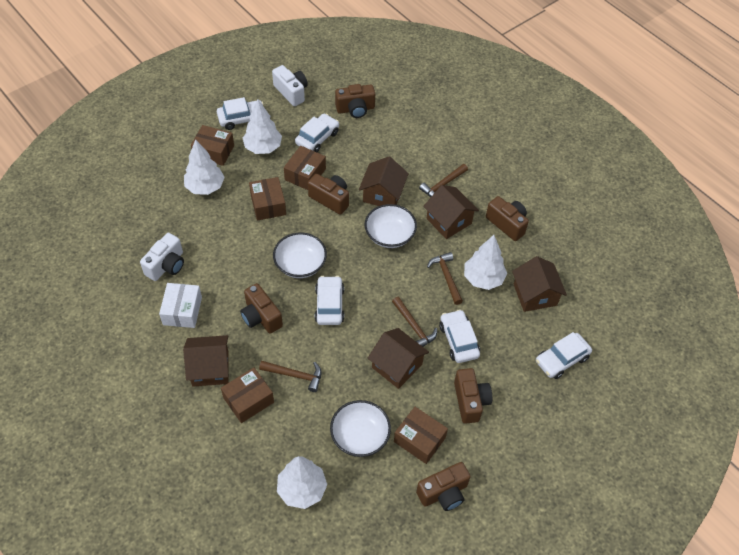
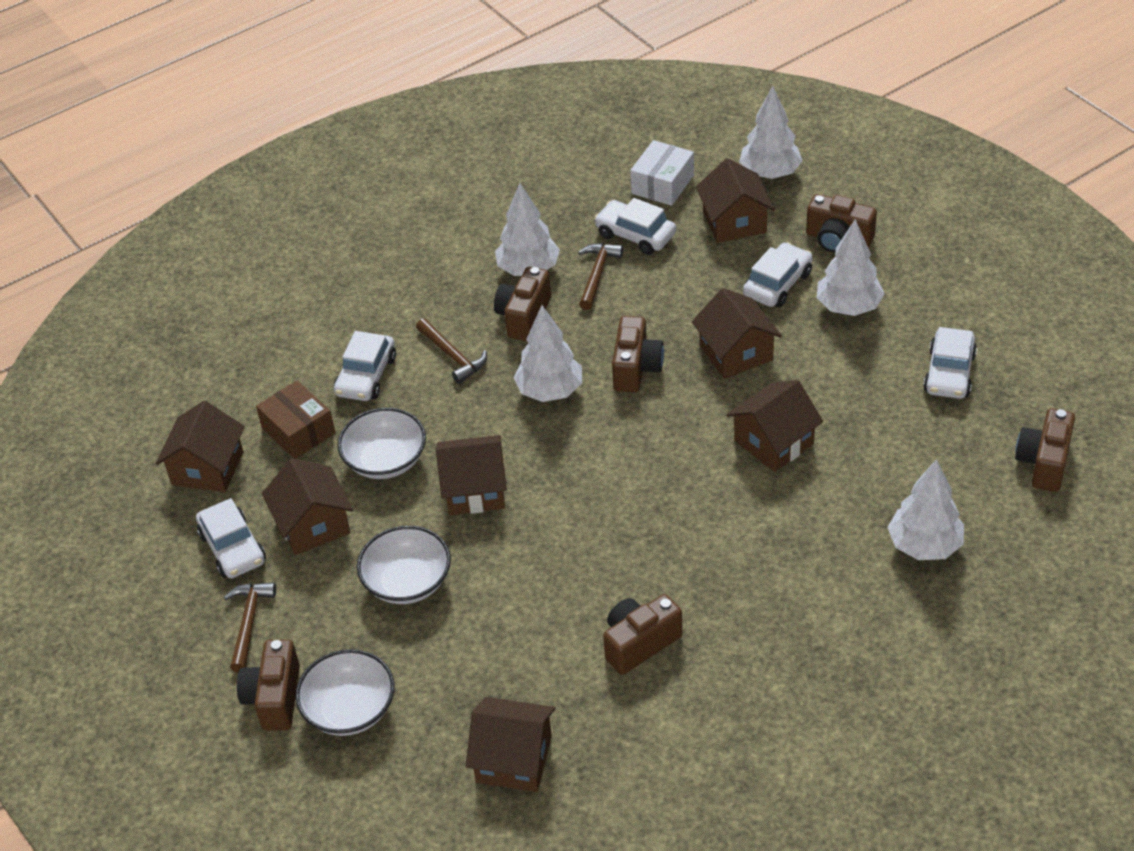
brown box: 5 -> 1
brown hammer: 4 -> 3
brown house: 5 -> 7
white camera: 2 -> 0
white tree: 4 -> 5

